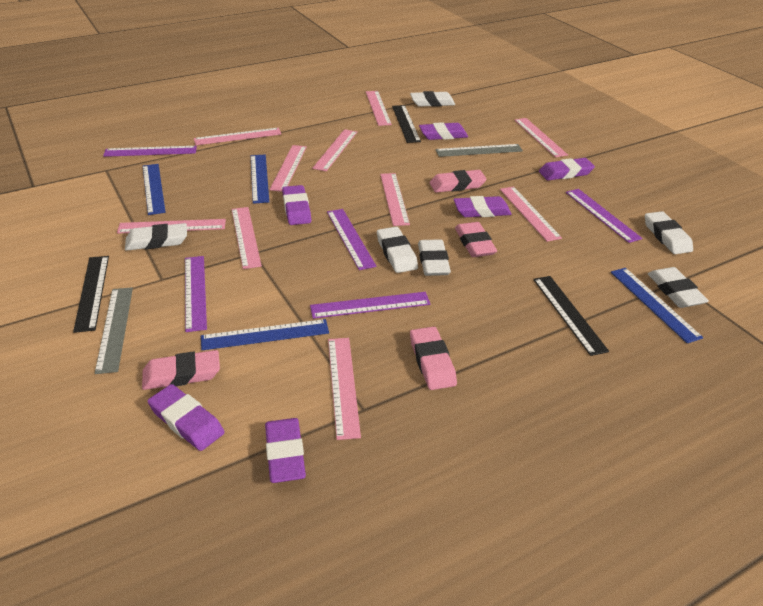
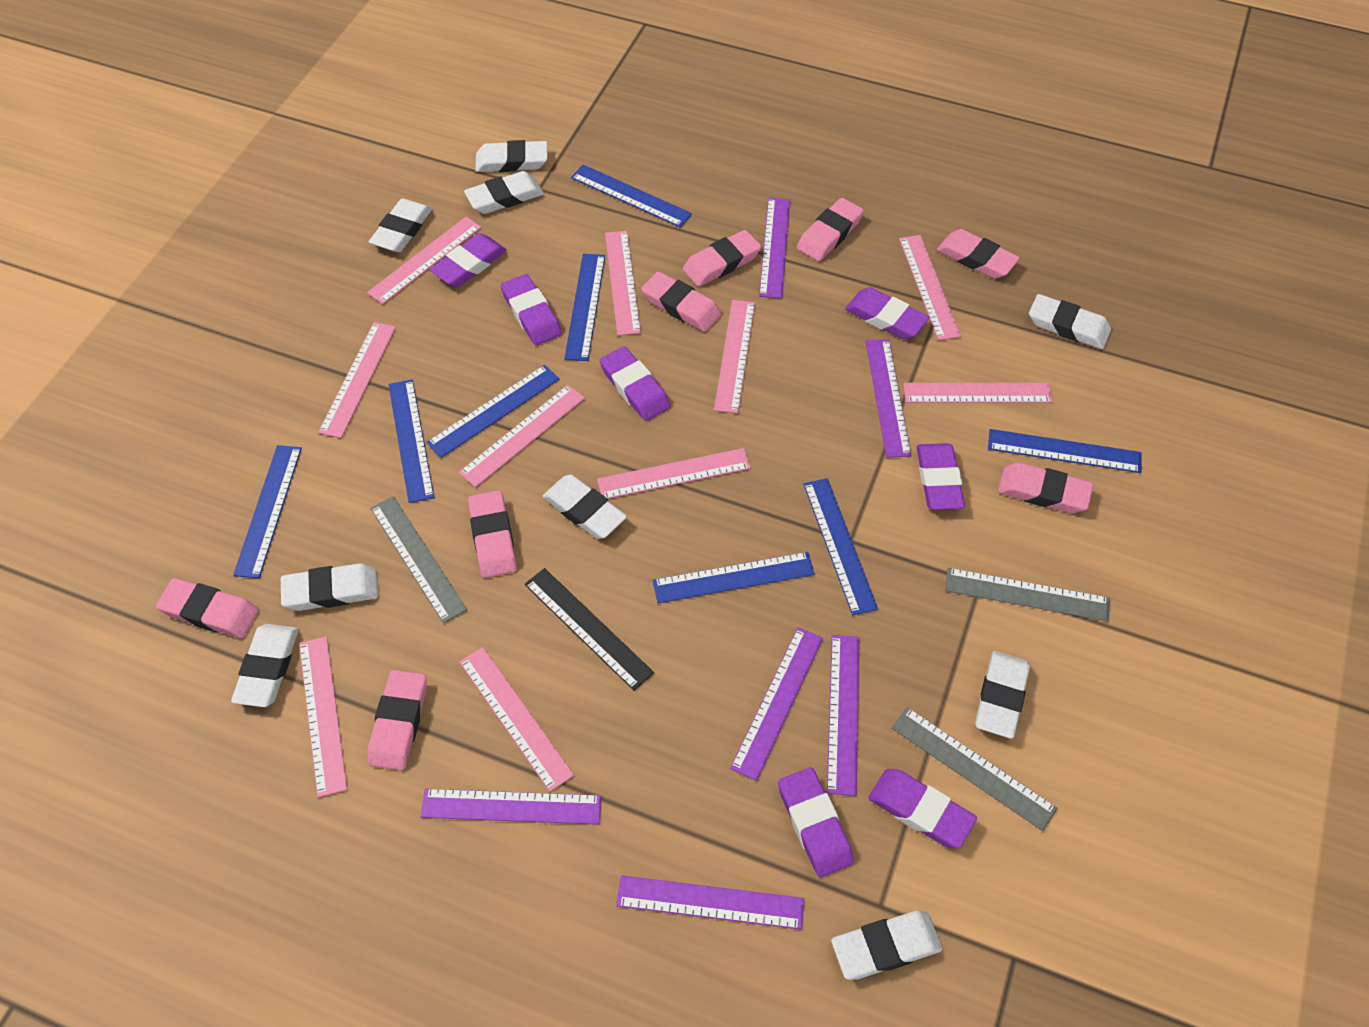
black ruler: 3 -> 1
blue ruler: 4 -> 8
grey ruler: 2 -> 3
pink eraser: 4 -> 8
purple eraser: 6 -> 7
purple ruler: 5 -> 6
white eraser: 6 -> 9

